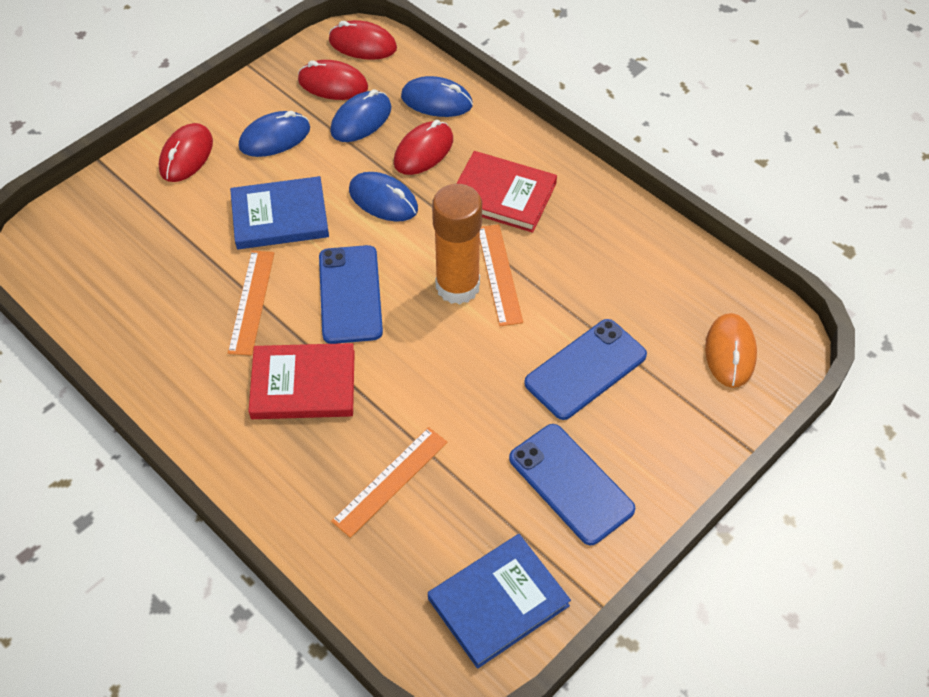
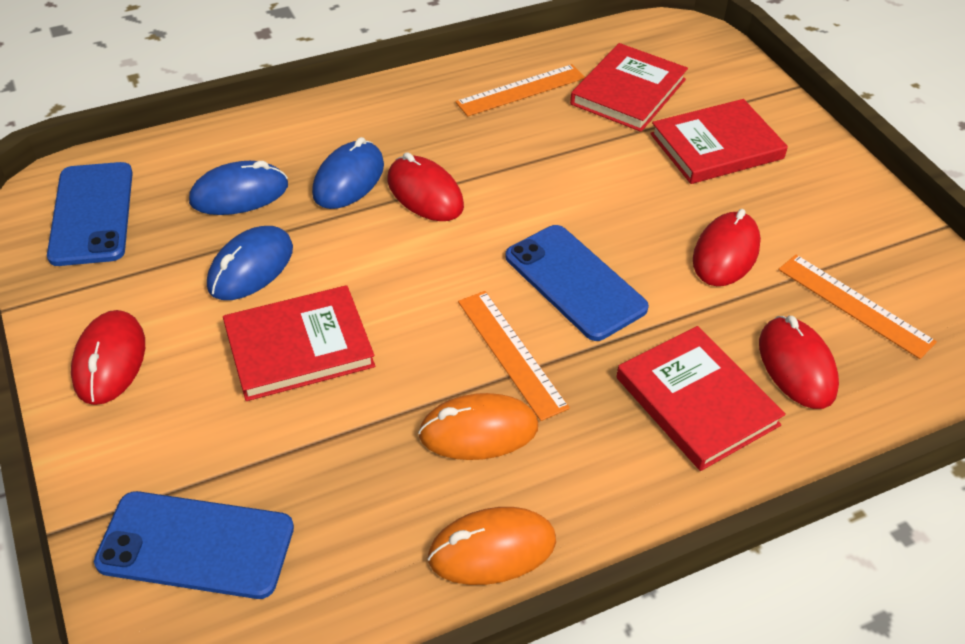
blue book: 2 -> 0
blue mouse: 4 -> 3
orange glue stick: 1 -> 0
orange mouse: 1 -> 2
red book: 2 -> 4

